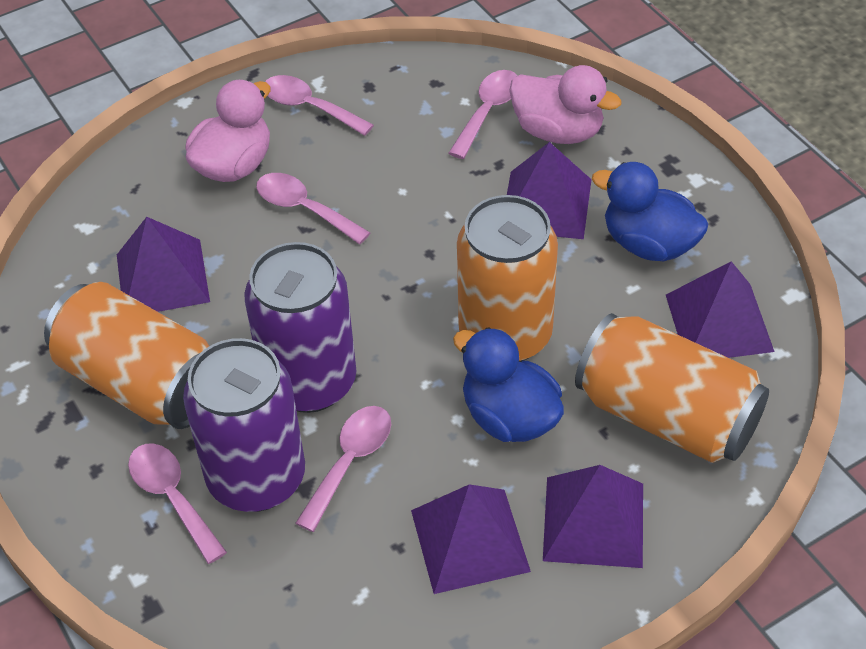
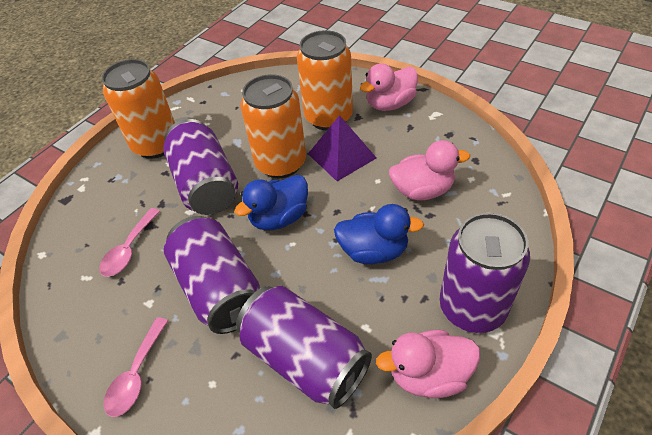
pink duck: 2 -> 3
pink spoon: 5 -> 2
purple can: 2 -> 4
purple pyramid: 5 -> 1

